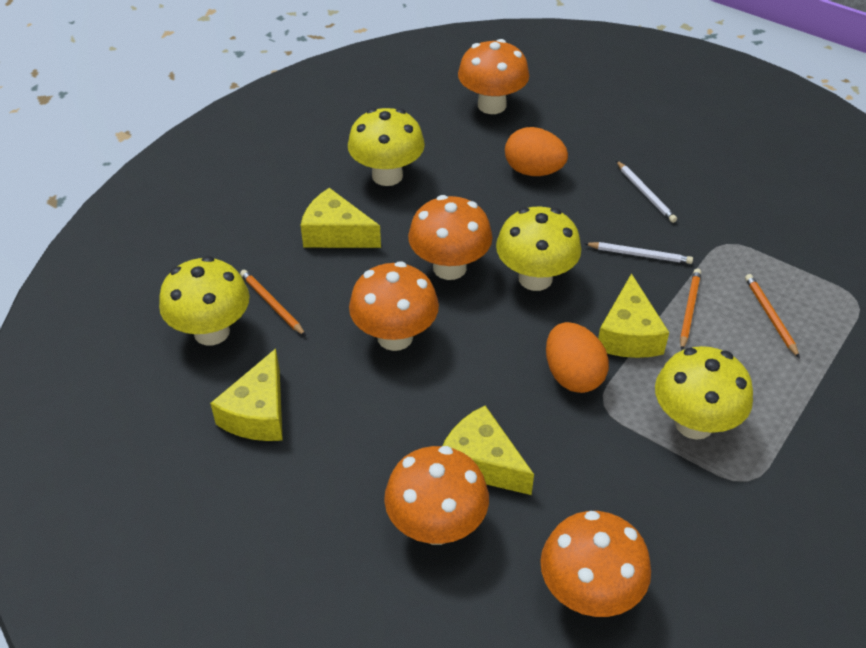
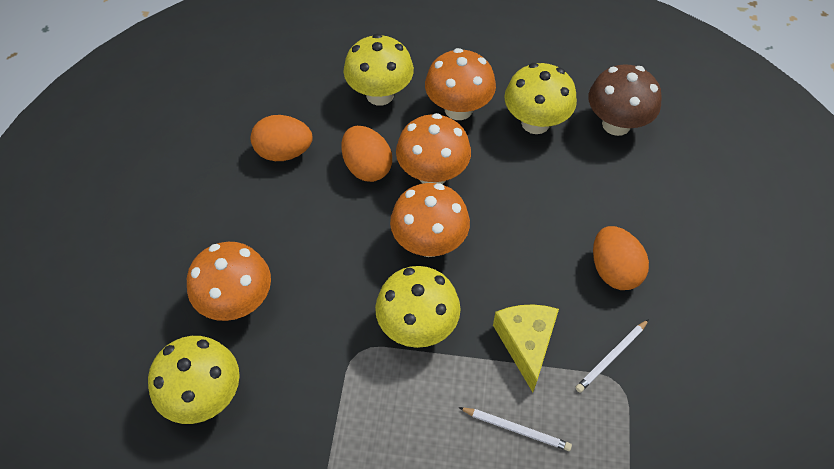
brown mushroom: 0 -> 1
orange egg: 2 -> 3
orange mushroom: 5 -> 4
orange pencil: 3 -> 0
yellow cheese: 4 -> 1

